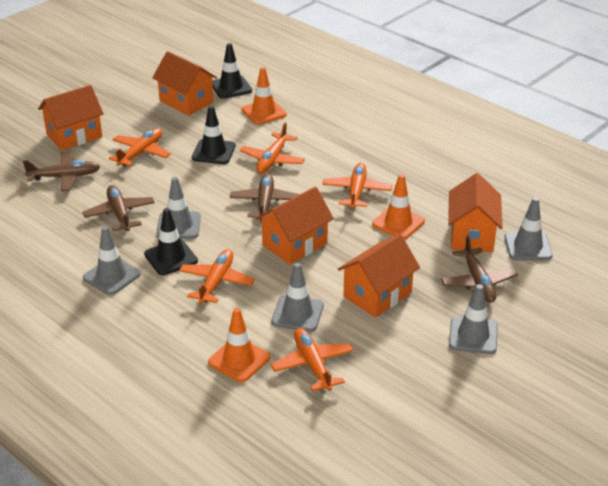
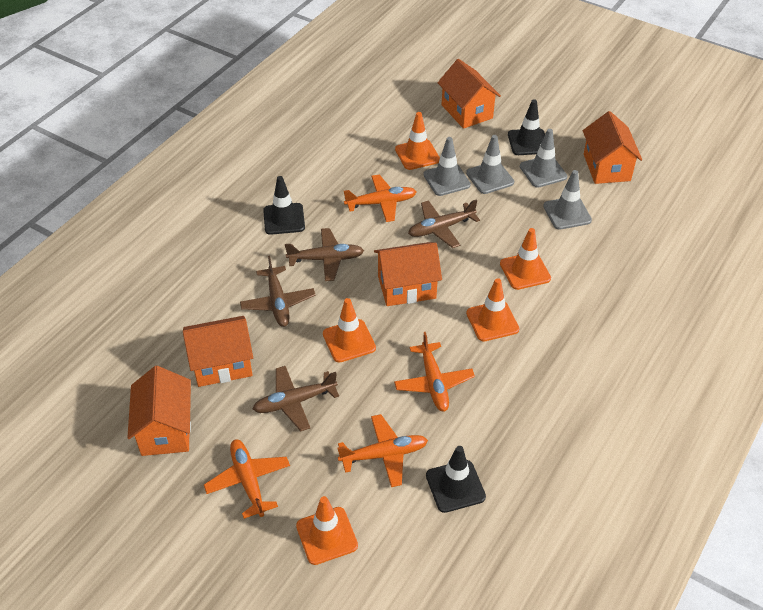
grey traffic cone: 5 -> 4
orange plane: 5 -> 4
orange traffic cone: 3 -> 5

